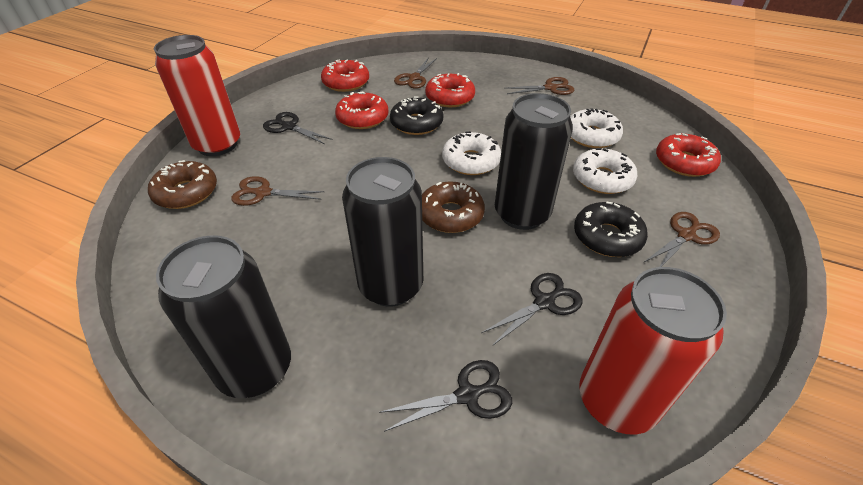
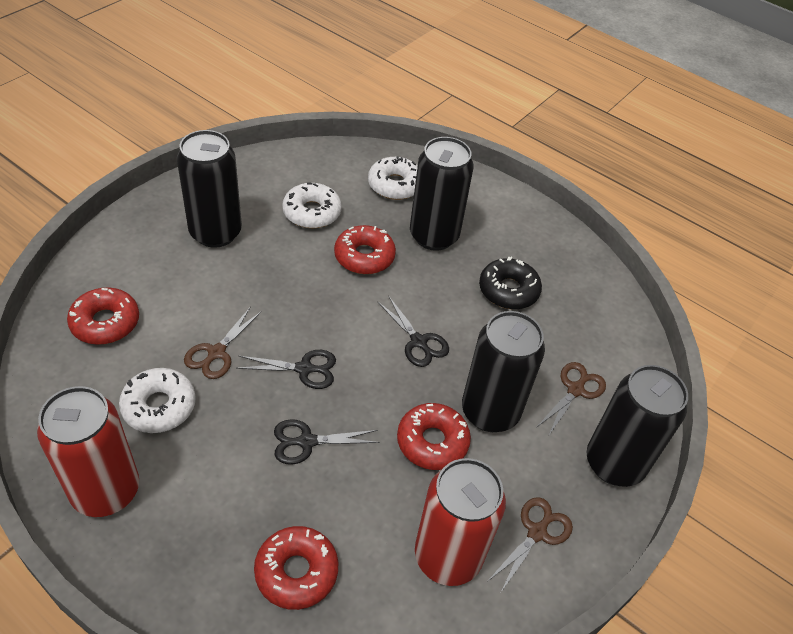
black can: 3 -> 4
black donut: 2 -> 1
brown donut: 2 -> 0
brown scissors: 4 -> 3

